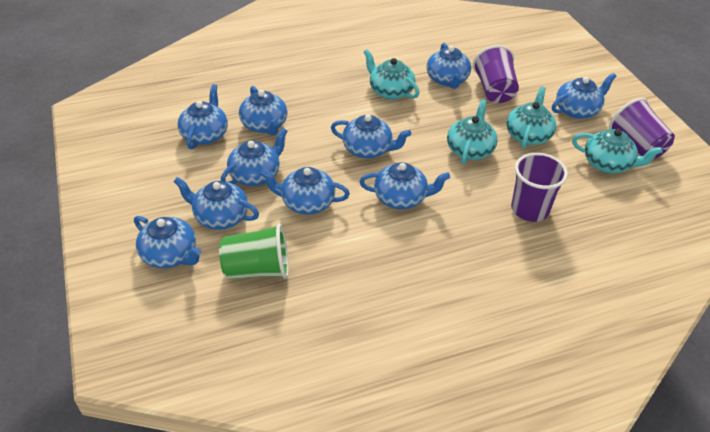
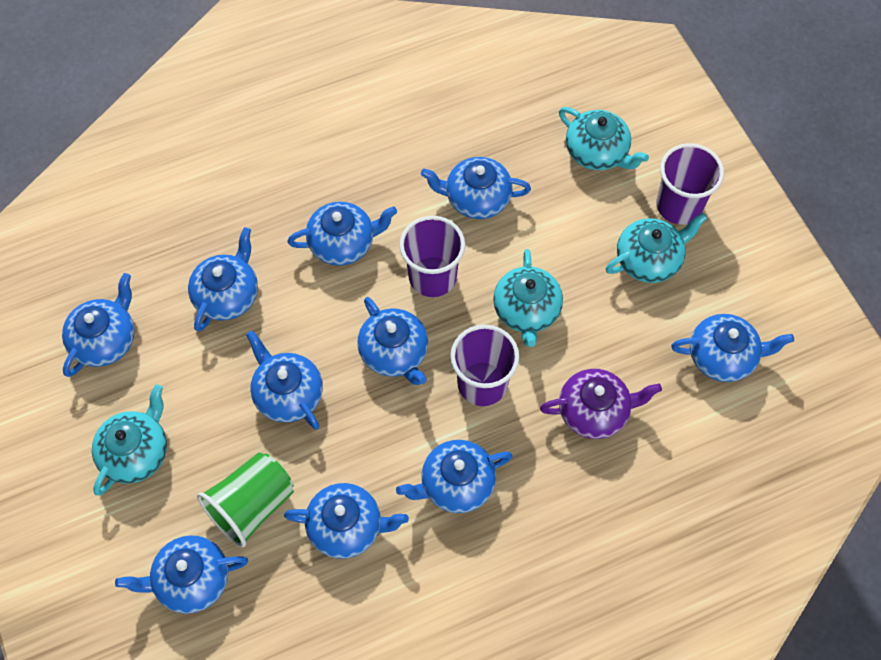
purple teapot: 0 -> 1

